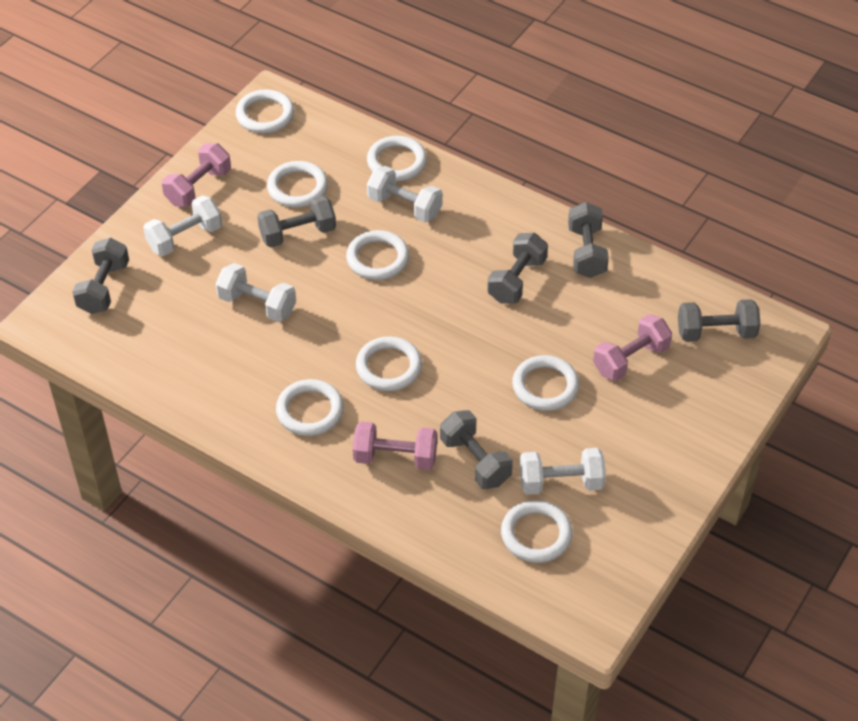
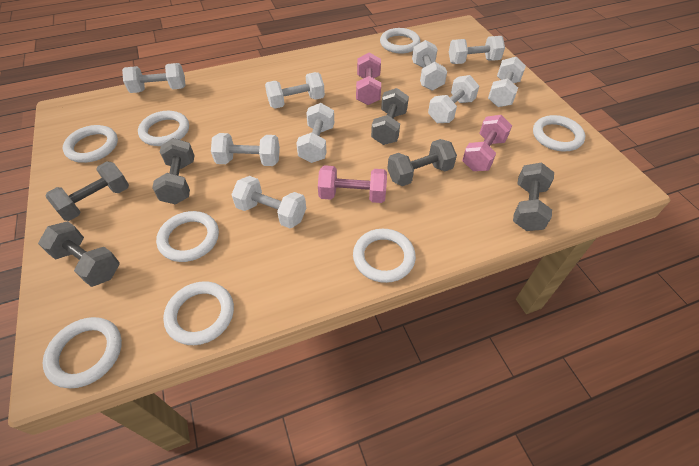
white dumbbell: 4 -> 9

